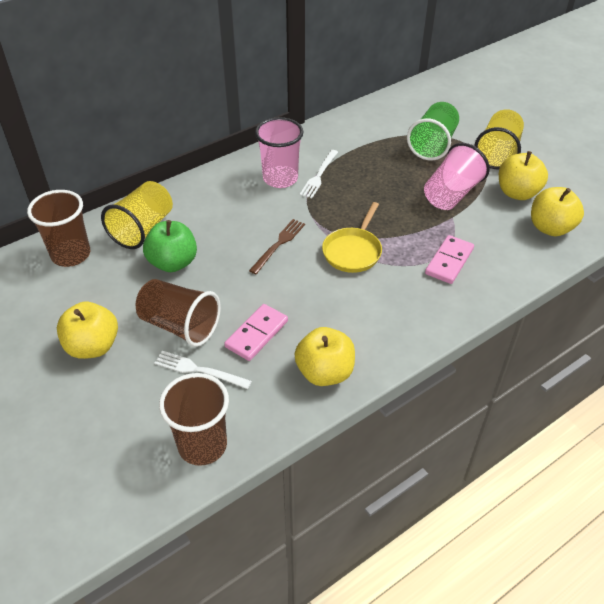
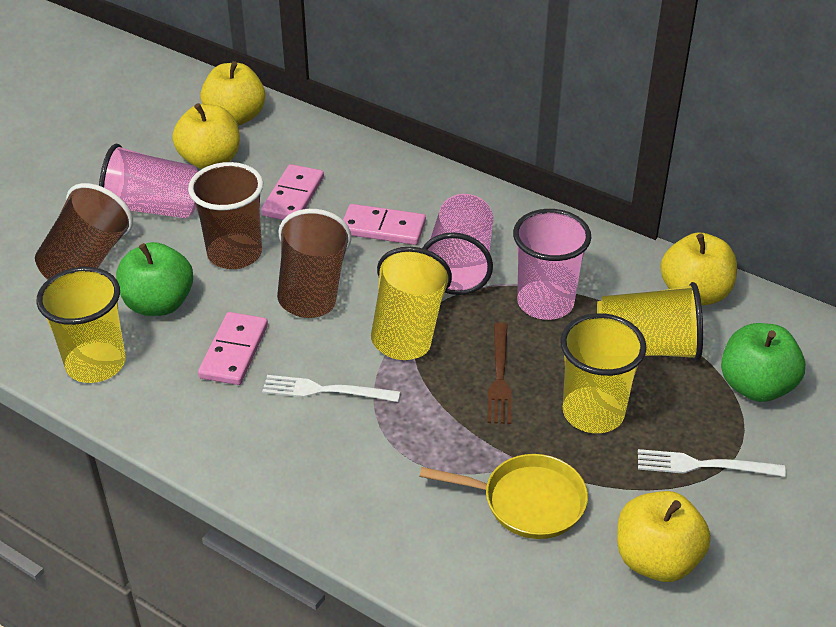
green apple: 1 -> 2
green cup: 1 -> 0
pink cup: 2 -> 3
pink domino: 2 -> 3
yellow cup: 2 -> 4

